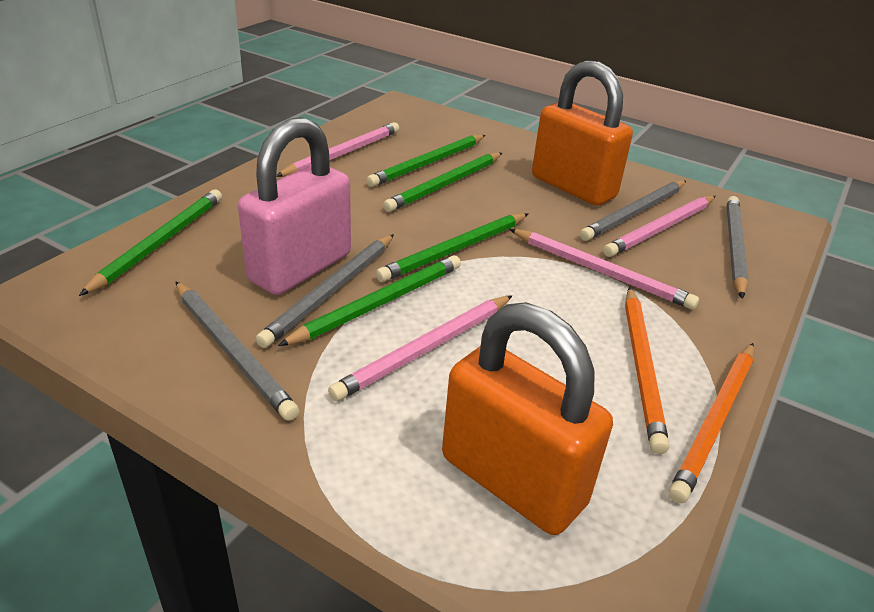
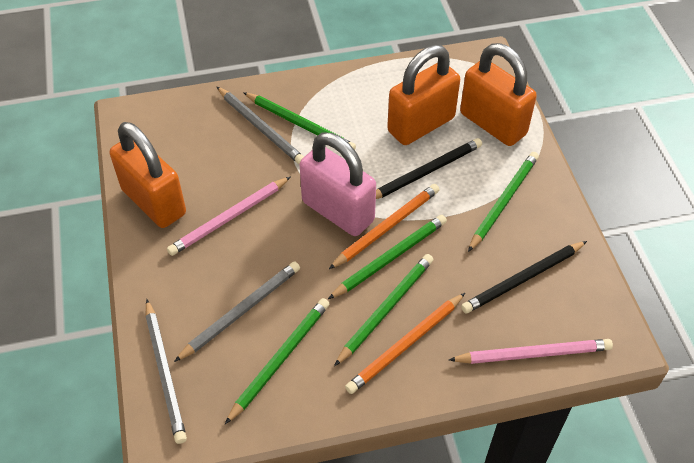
black pencil: 0 -> 2
grey pencil: 4 -> 3
orange padlock: 2 -> 3
pink pencil: 4 -> 2

